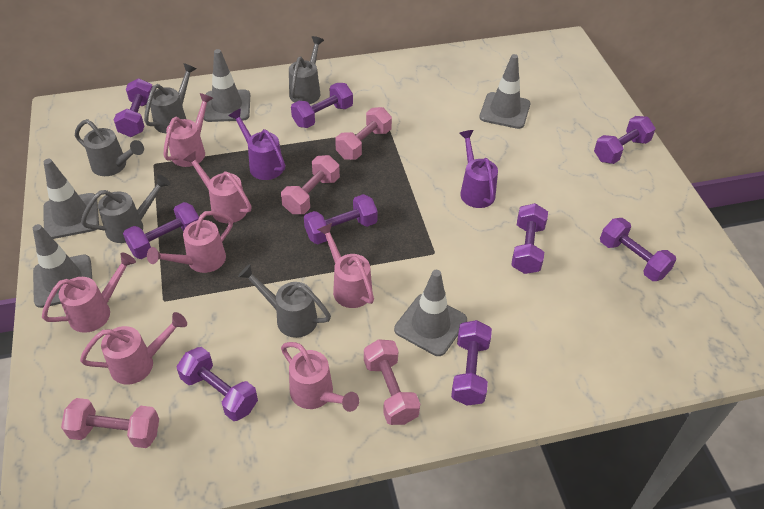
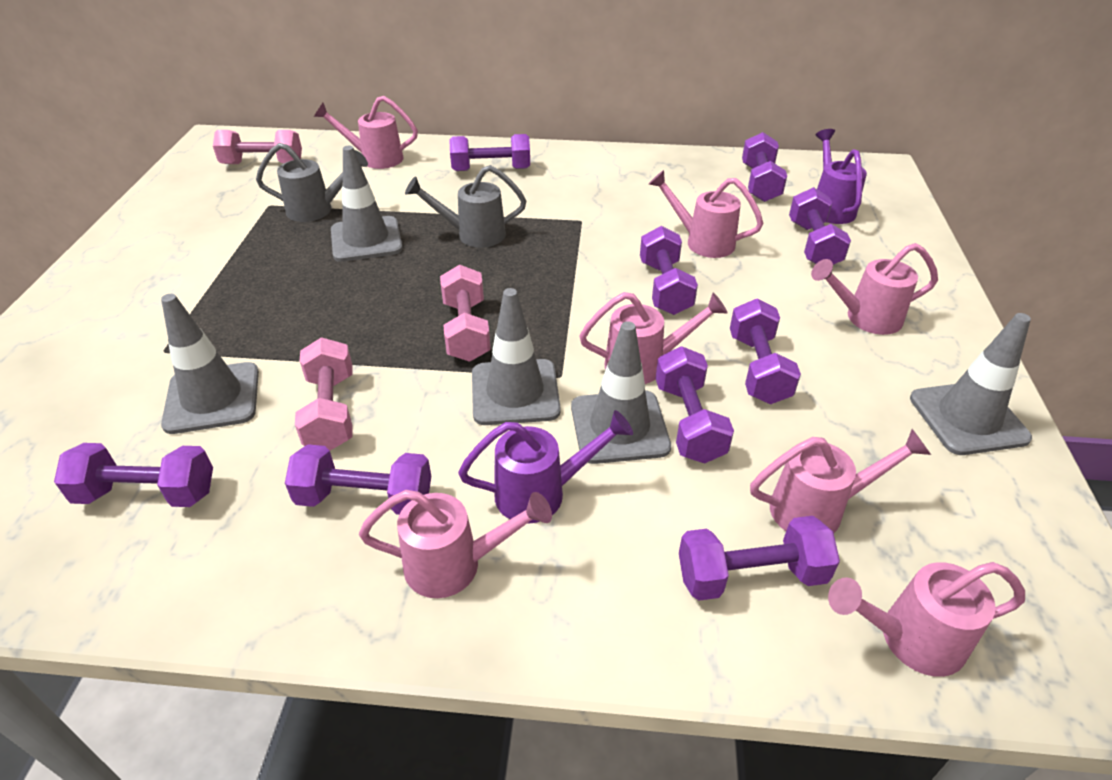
grey watering can: 5 -> 2
pink dumbbell: 4 -> 3

